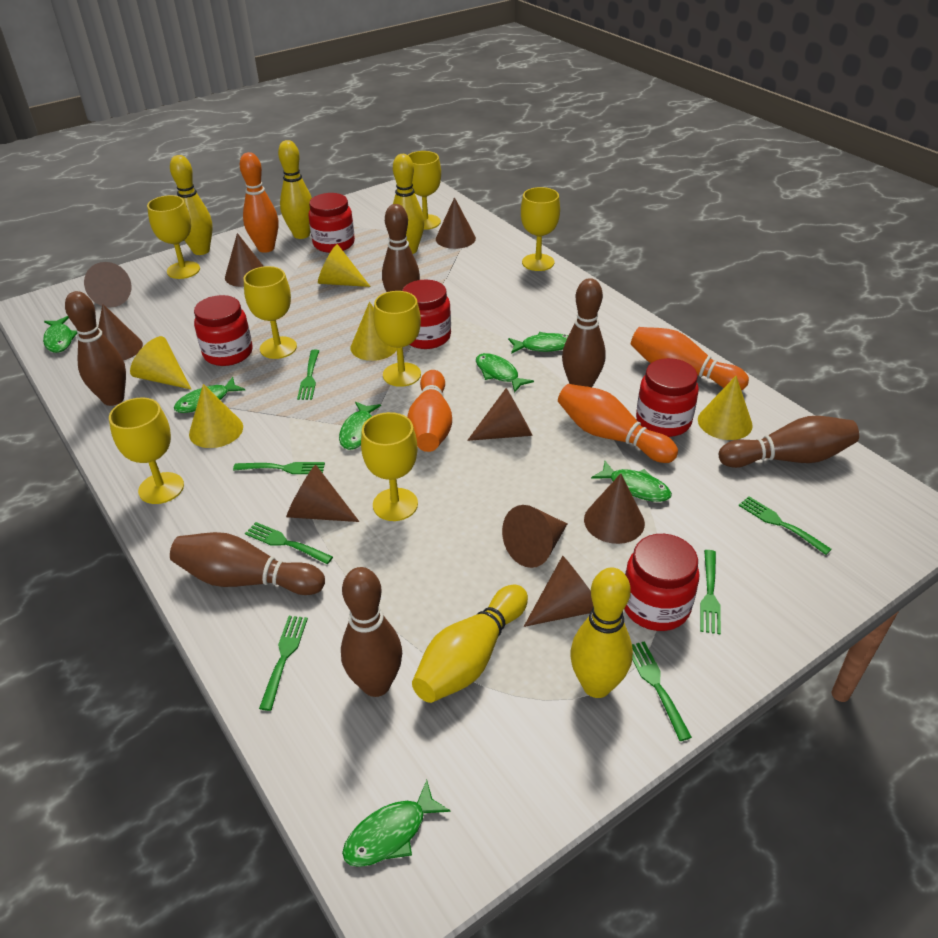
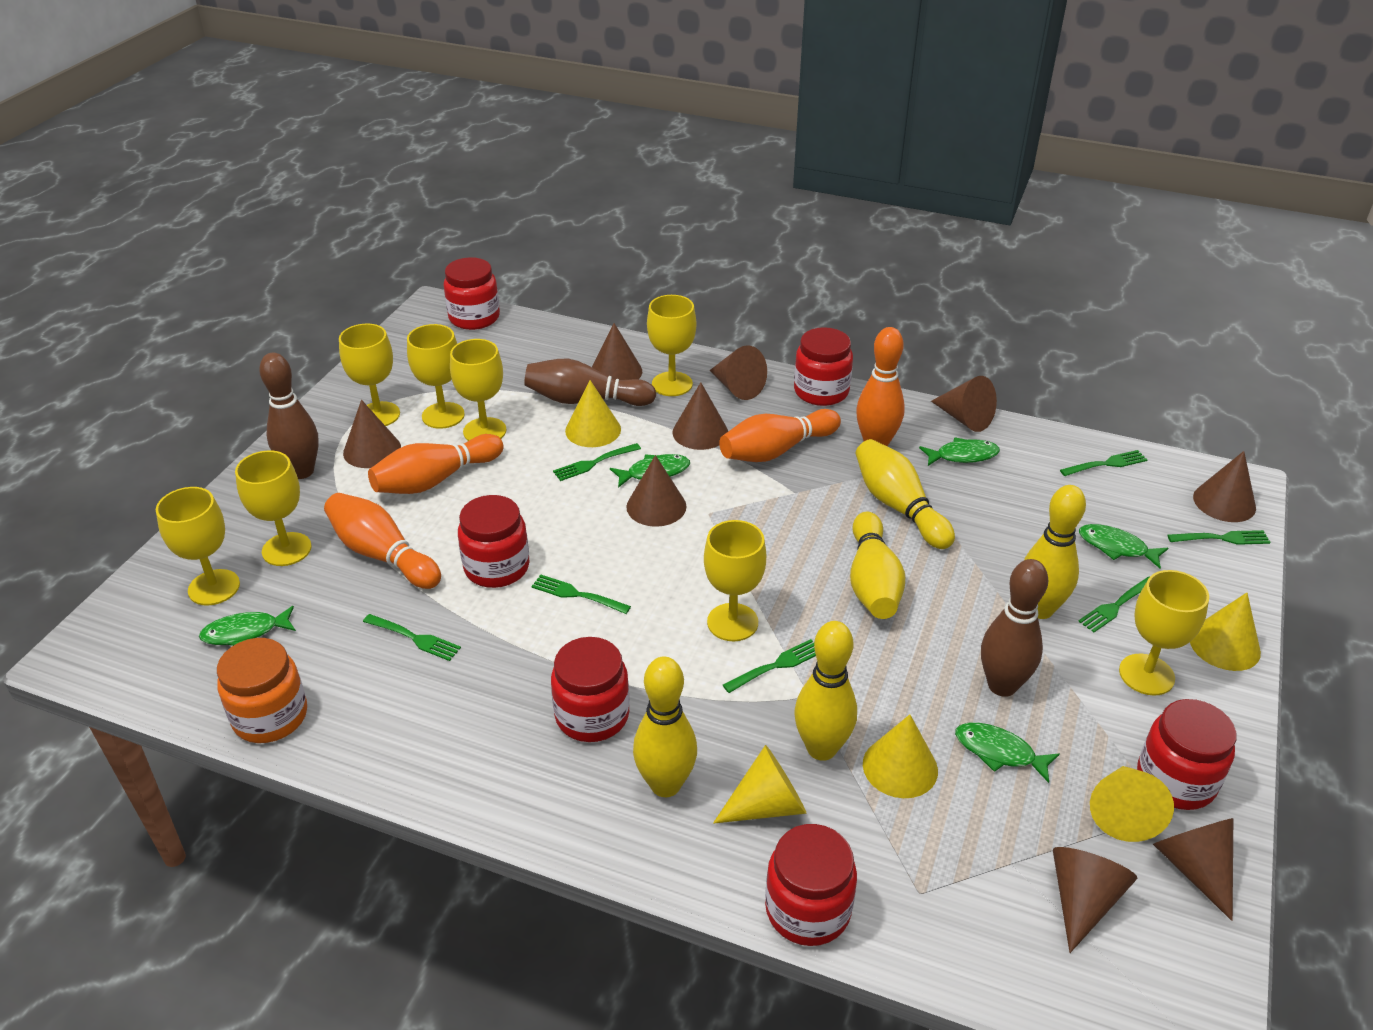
brown bowling pin: 6 -> 3
green fish: 7 -> 5
orange jar: 0 -> 1
red jar: 5 -> 6
yellow goblet: 7 -> 8

